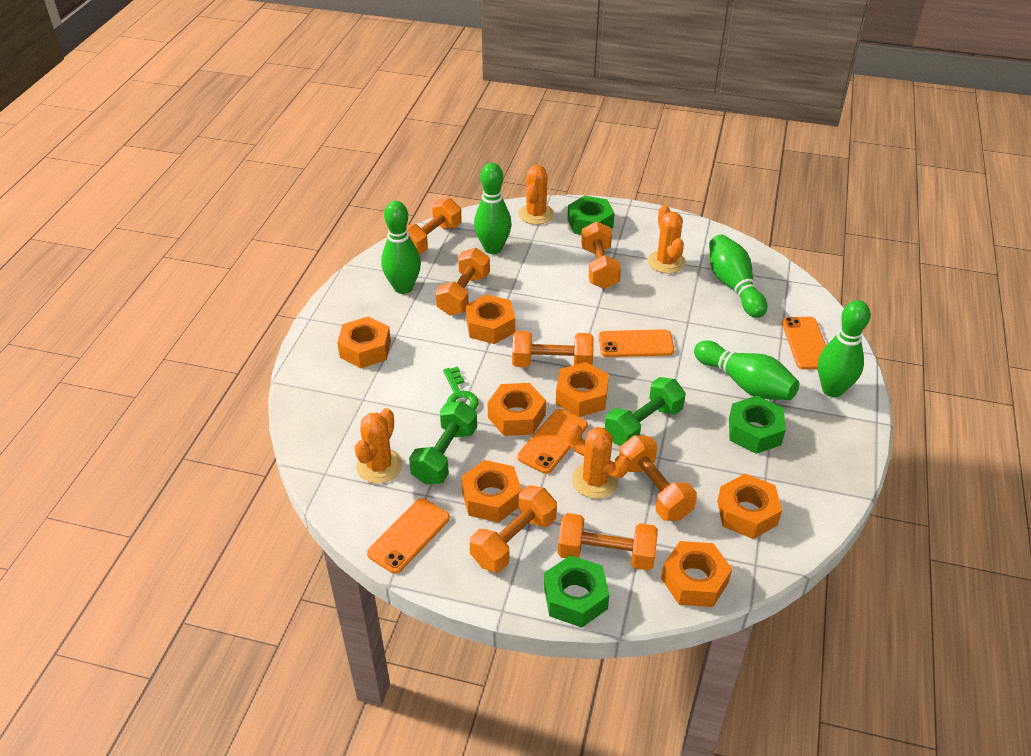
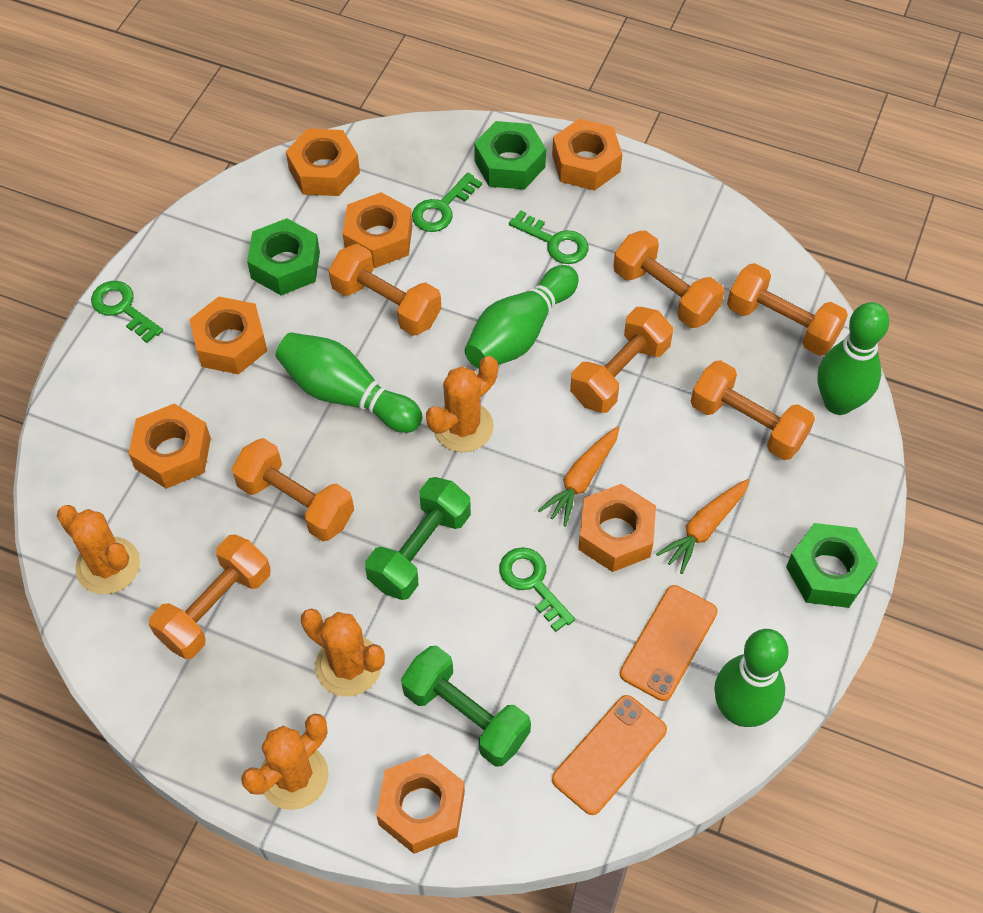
green bowling pin: 5 -> 4
green key: 1 -> 4
orange carrot: 0 -> 2
orange phone: 4 -> 2

